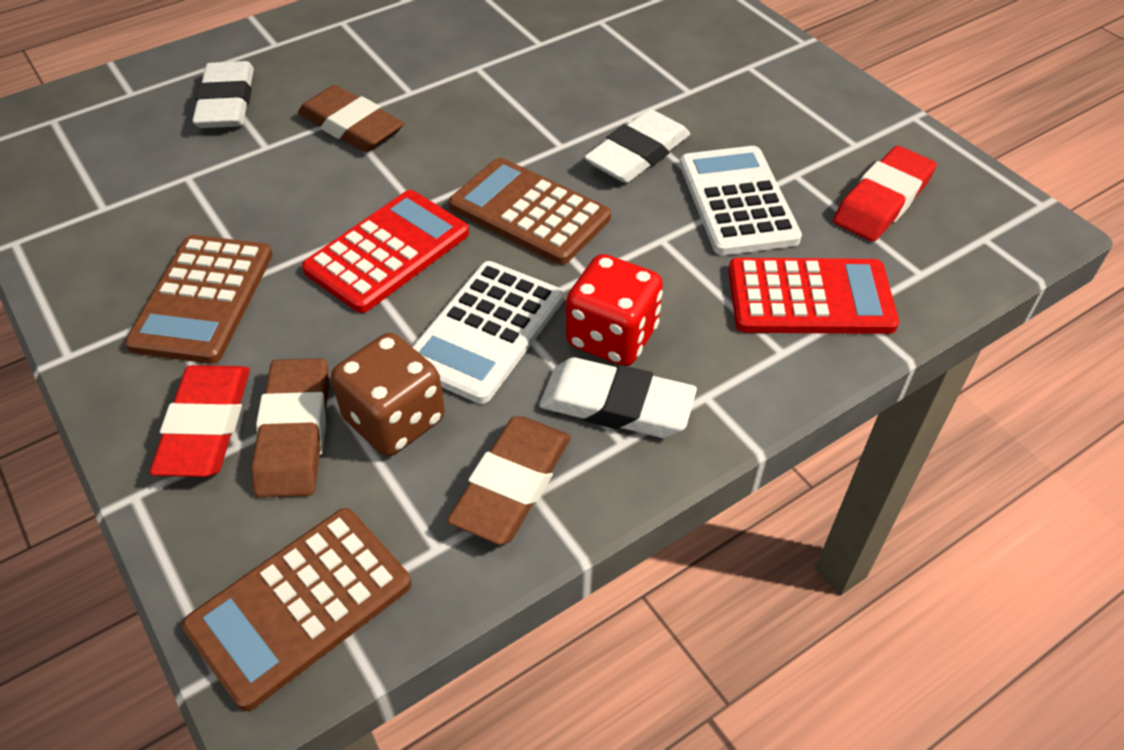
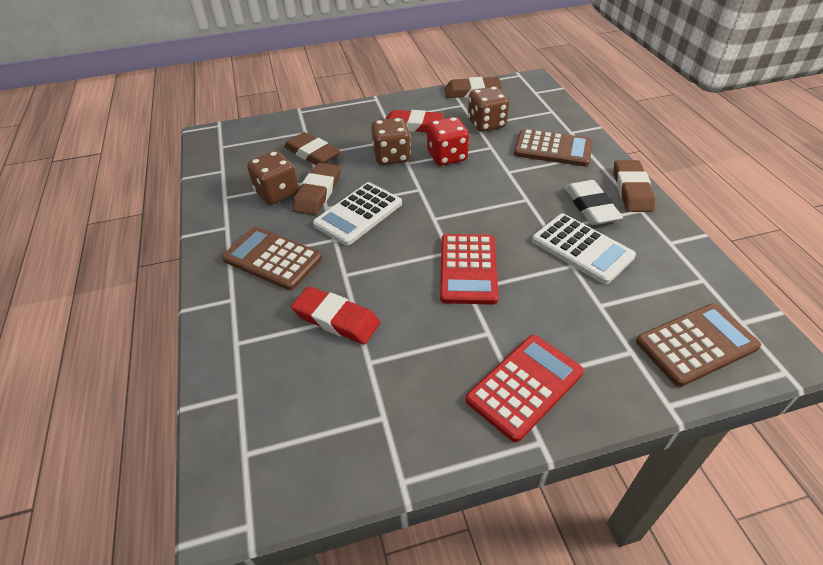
brown dice: 1 -> 3
brown eraser: 3 -> 4
white eraser: 3 -> 1

